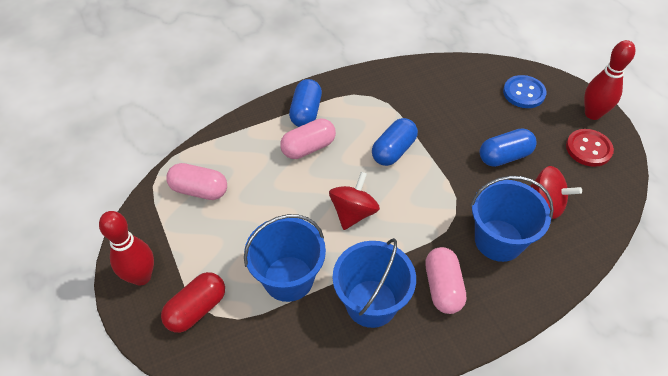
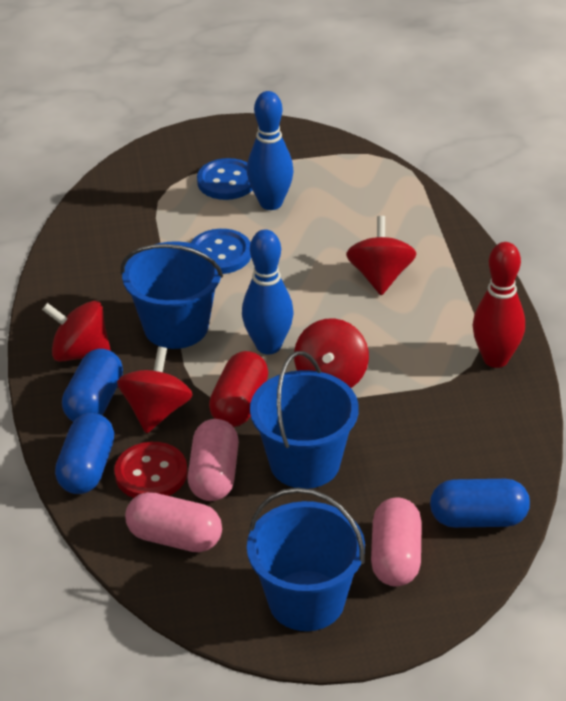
blue bowling pin: 0 -> 2
blue button: 1 -> 2
red bowling pin: 2 -> 1
red spinning top: 2 -> 4

